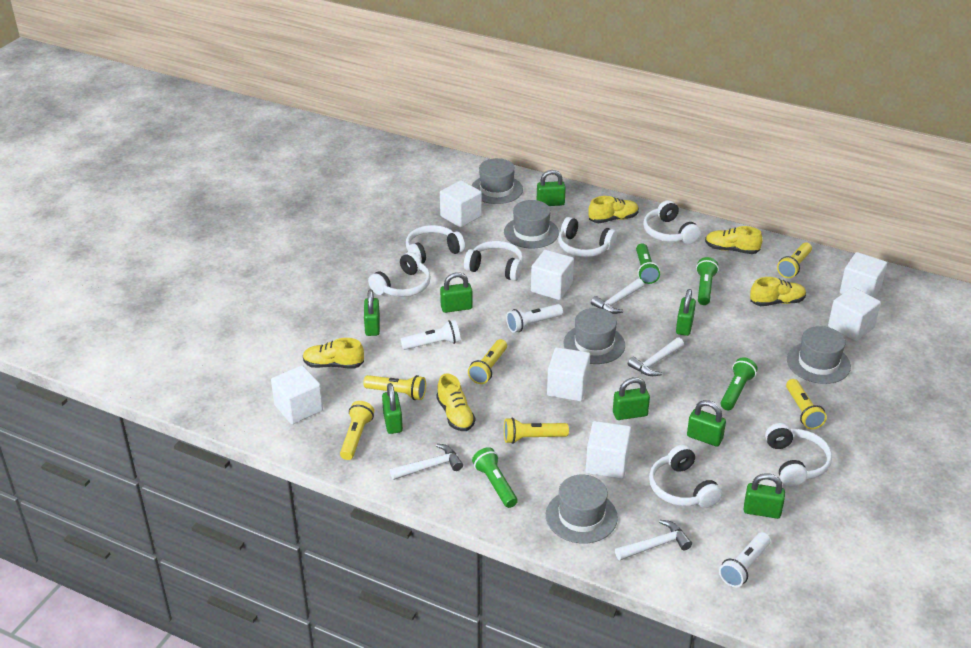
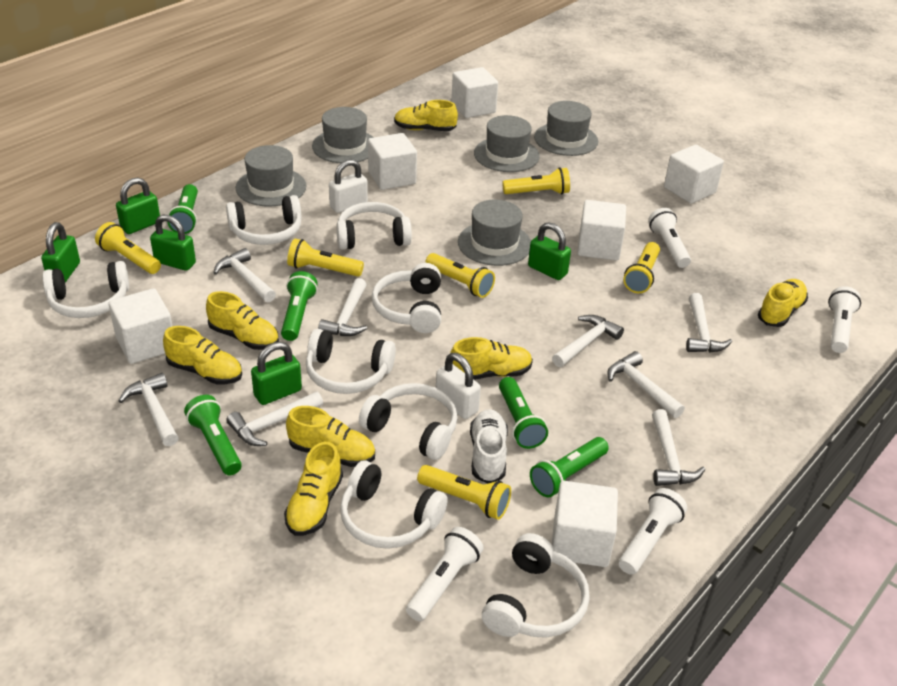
green flashlight: 4 -> 5
green padlock: 8 -> 5
white cube: 7 -> 6
white flashlight: 3 -> 4
white hammer: 4 -> 8
white headphones: 7 -> 8
white padlock: 0 -> 2
white shoe: 0 -> 1
yellow shoe: 5 -> 7

